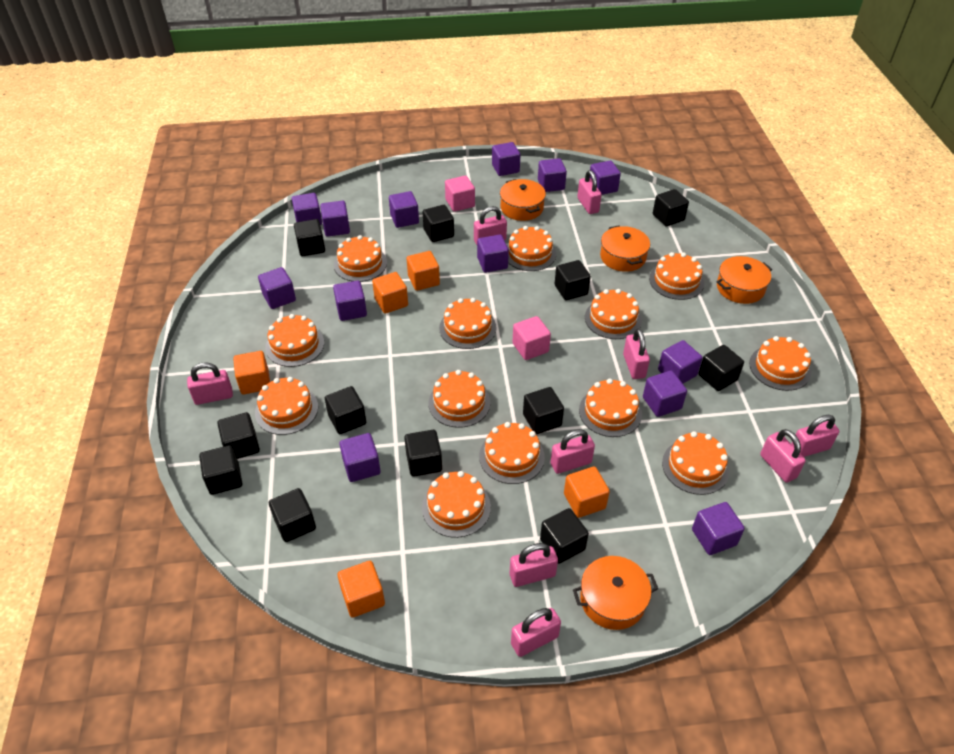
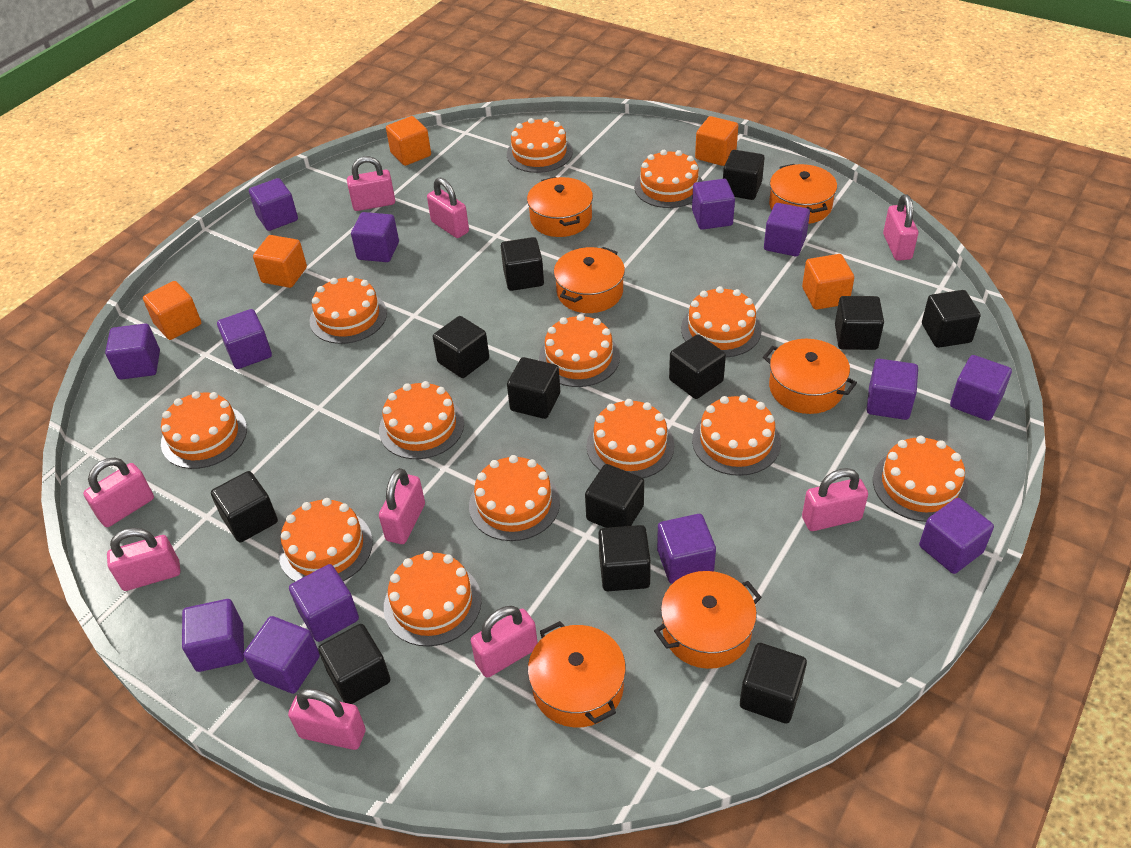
orange pot: 4 -> 6
pink cube: 2 -> 0

